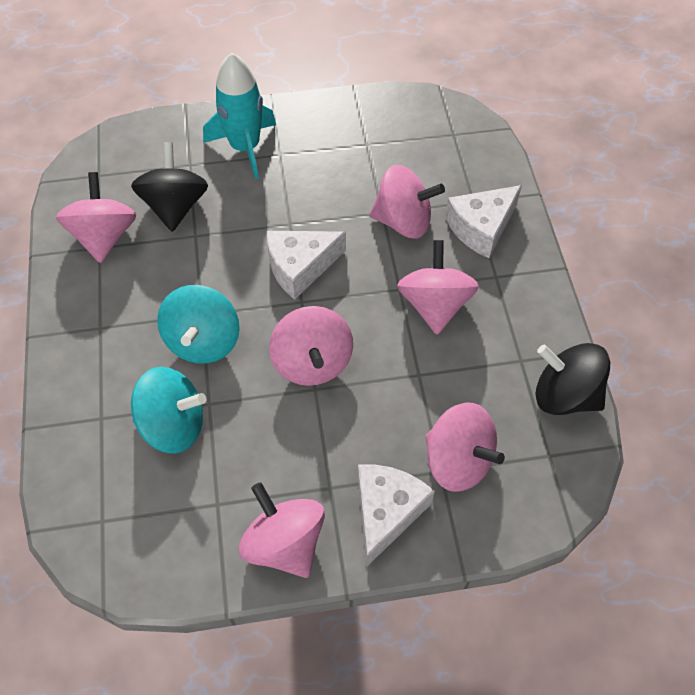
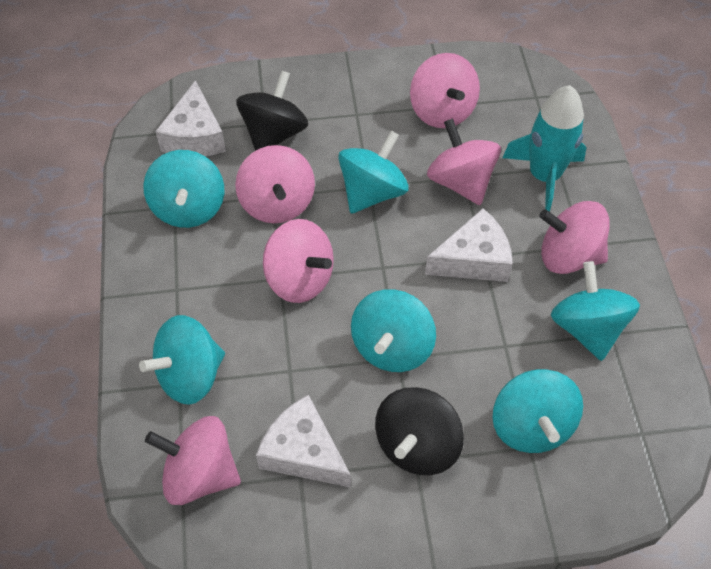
turquoise spinning top: 2 -> 6

